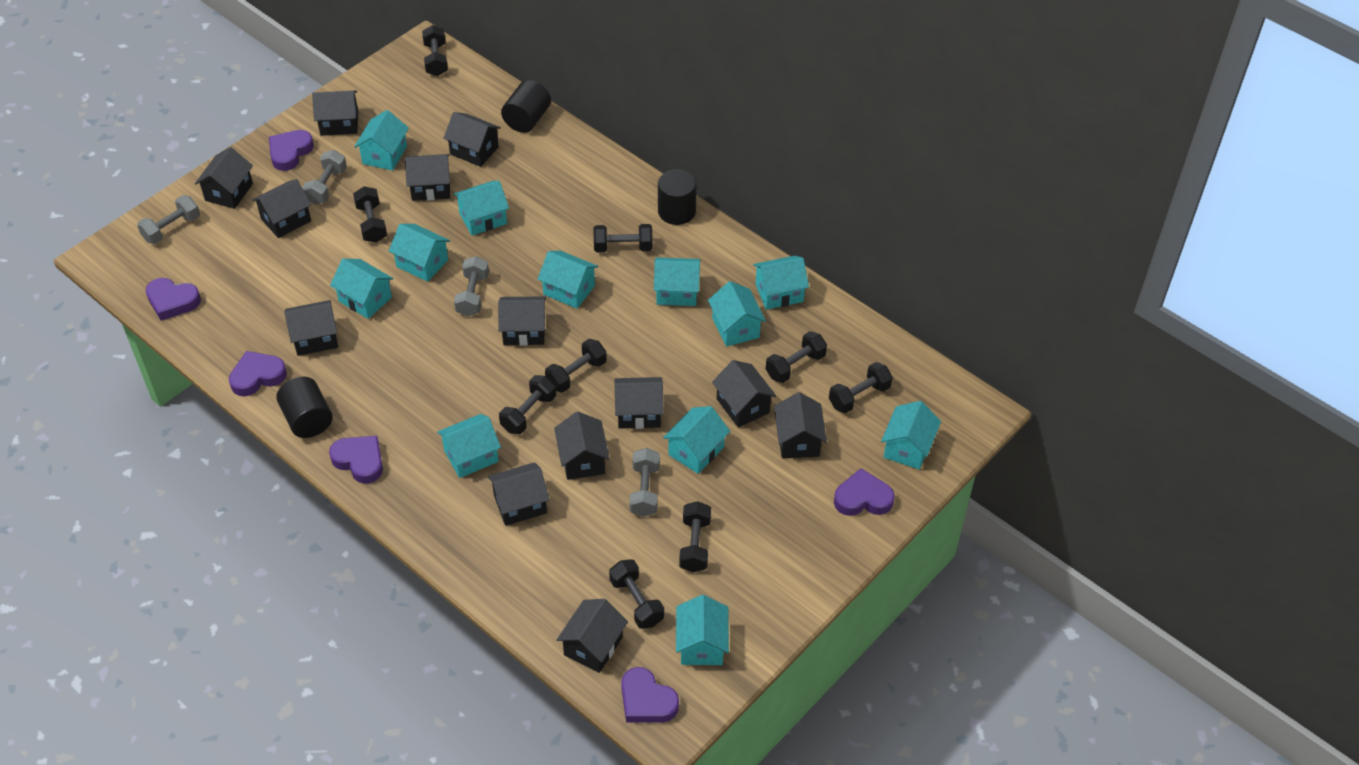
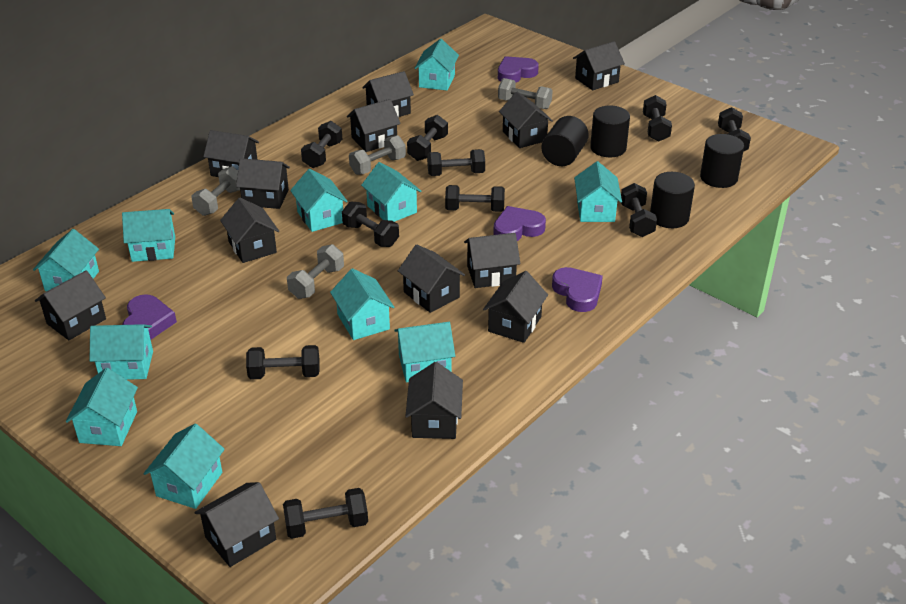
black cylinder: 3 -> 4
black dumbbell: 9 -> 10
purple heart: 6 -> 4
turquoise house: 12 -> 11

